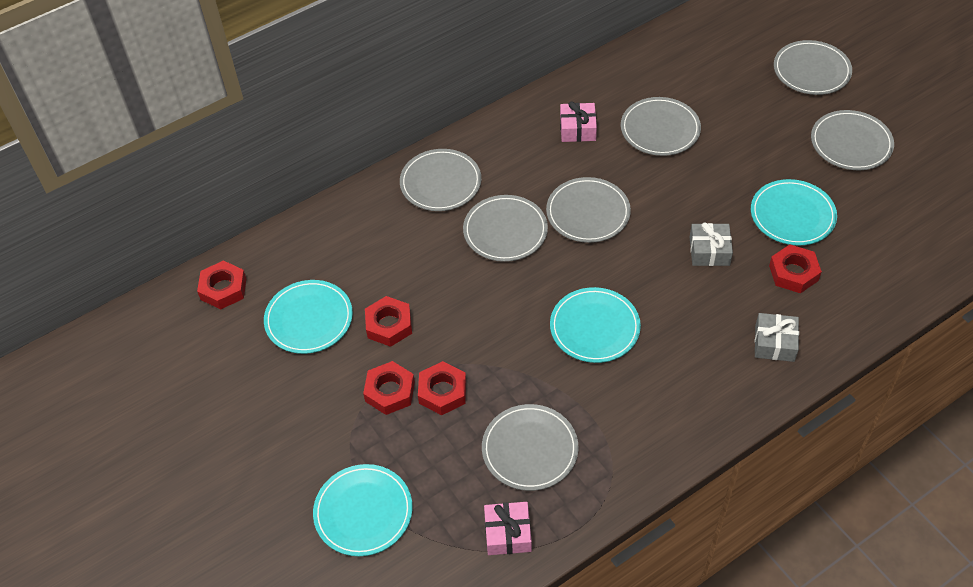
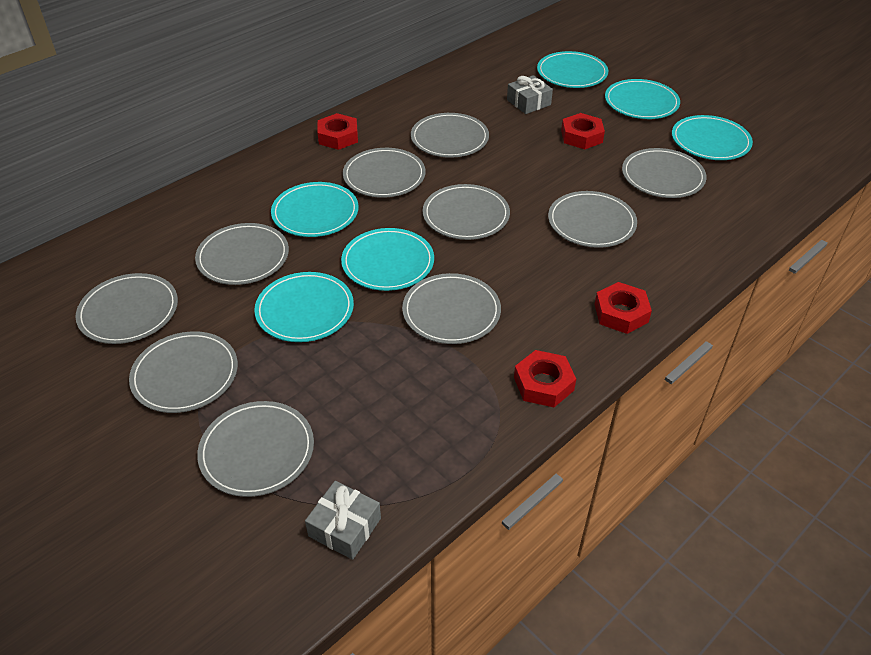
grey plate: 7 -> 10
pink gift: 2 -> 0
red nut: 5 -> 4
turquoise plate: 4 -> 6

